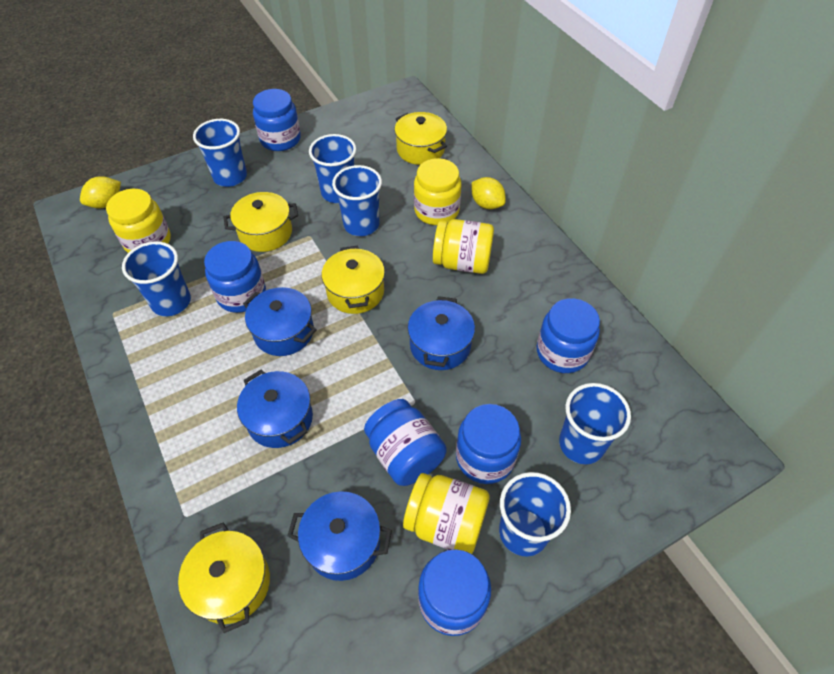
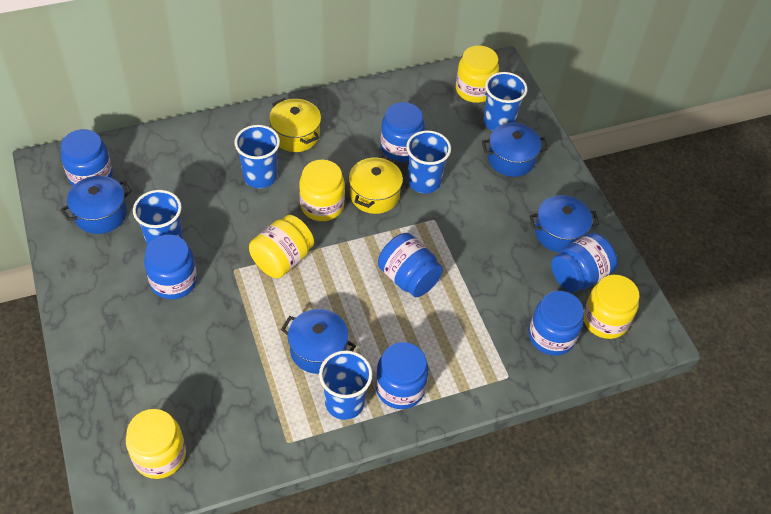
blue cup: 6 -> 5
blue jar: 6 -> 7
yellow jar: 4 -> 5
yellow lemon: 2 -> 0
yellow pot: 4 -> 2

